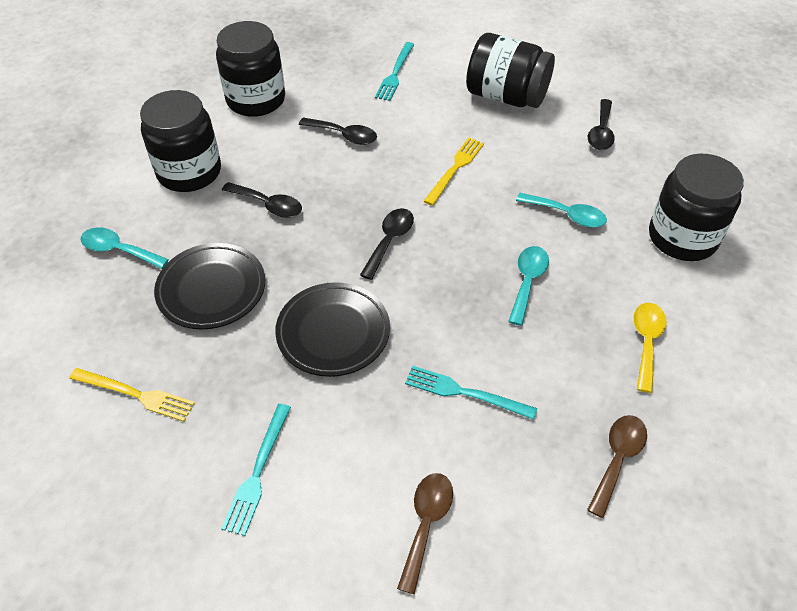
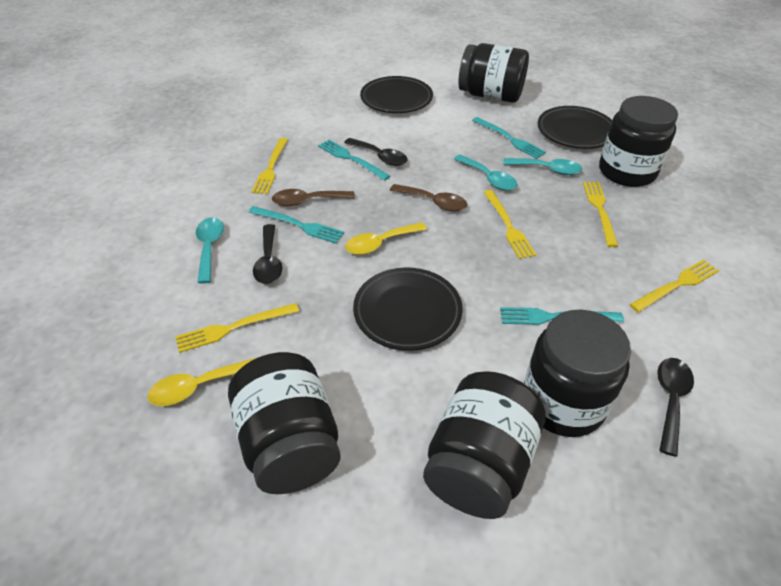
black jar: 4 -> 5
black plate: 2 -> 3
black spoon: 4 -> 3
turquoise fork: 3 -> 4
yellow fork: 2 -> 5
yellow spoon: 1 -> 2

